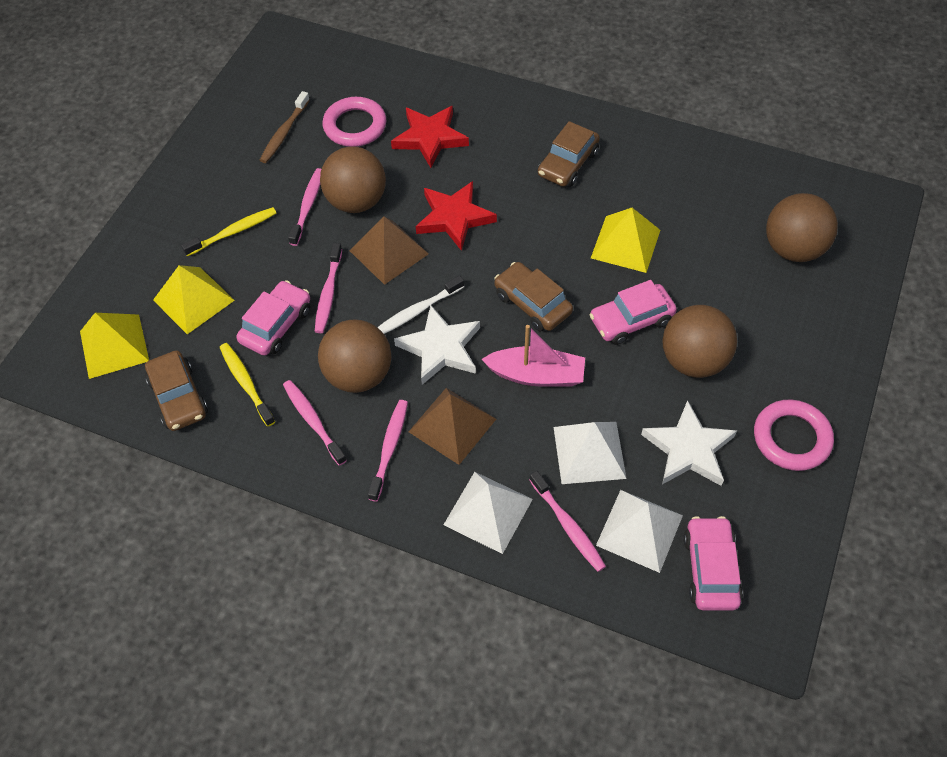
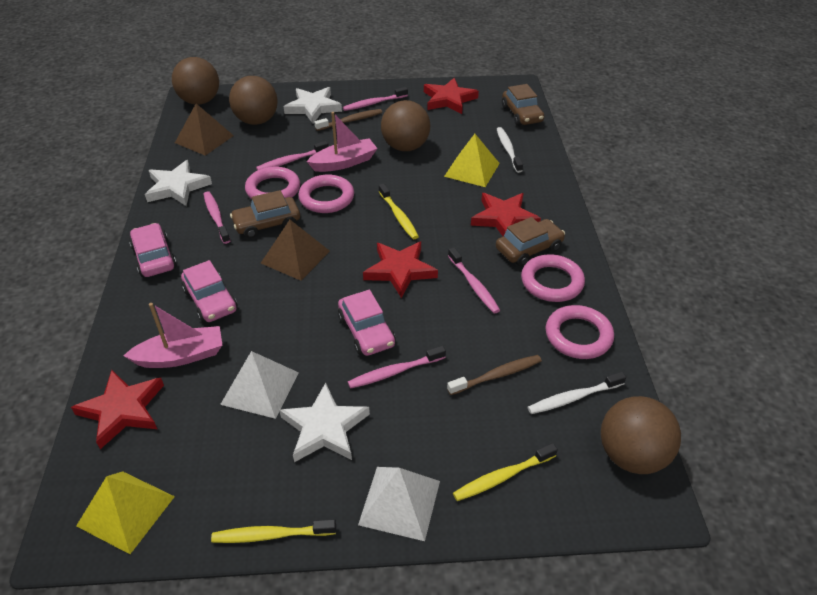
brown toothbrush: 1 -> 2
pink boat: 1 -> 2
pink ring: 2 -> 4
red star: 2 -> 4
white pyramid: 3 -> 2
white star: 2 -> 3
white toothbrush: 1 -> 2
yellow pyramid: 3 -> 2
yellow toothbrush: 2 -> 3

